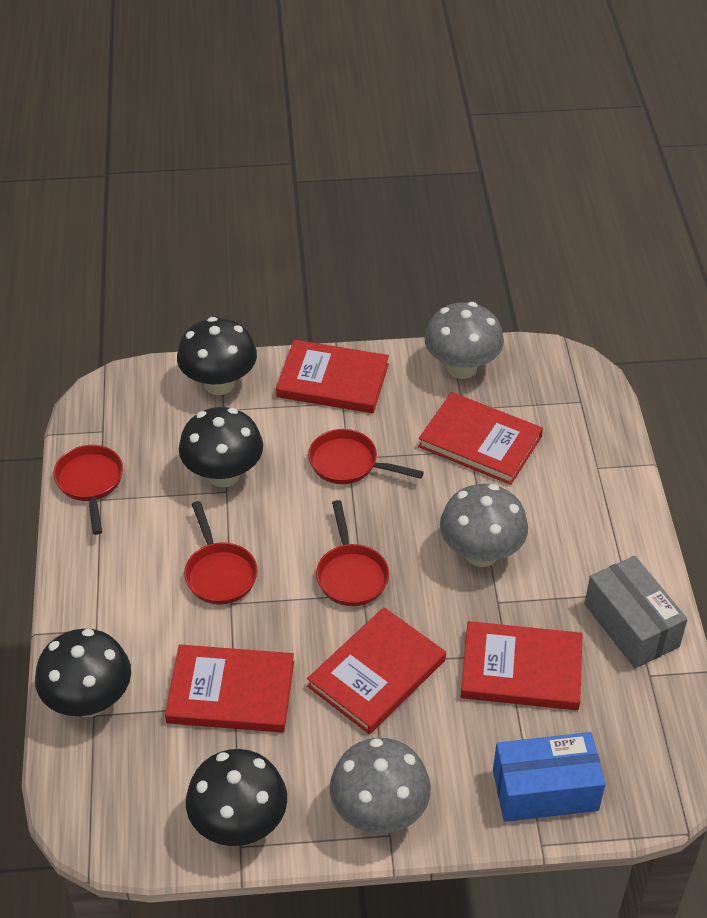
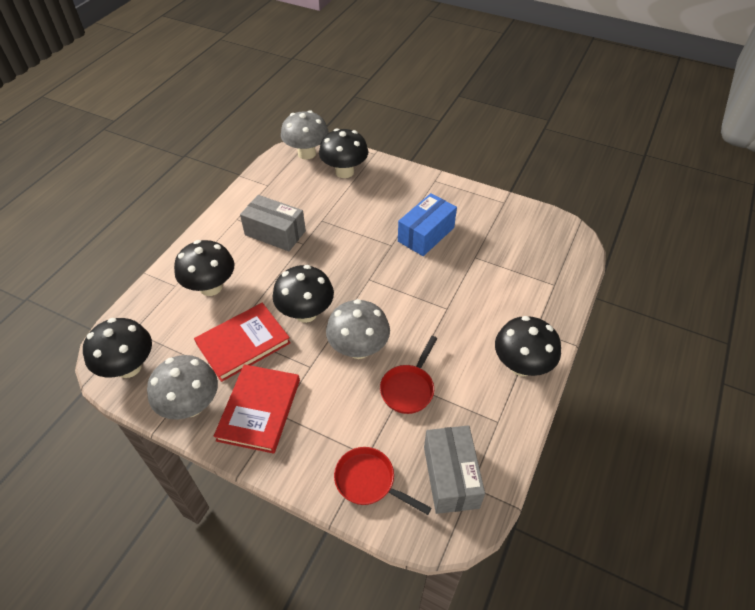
black mushroom: 4 -> 5
grey box: 1 -> 2
red book: 5 -> 2
red pan: 4 -> 2

